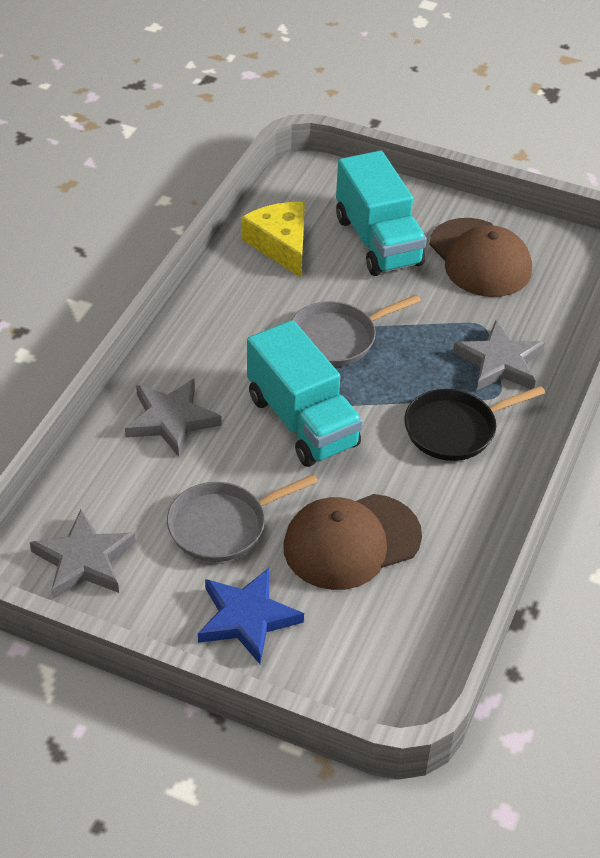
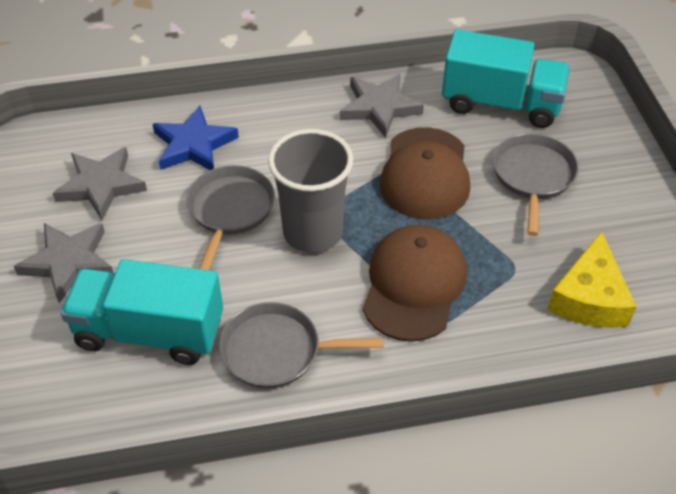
black pan: 1 -> 0
grey cup: 0 -> 1
grey pan: 2 -> 3

